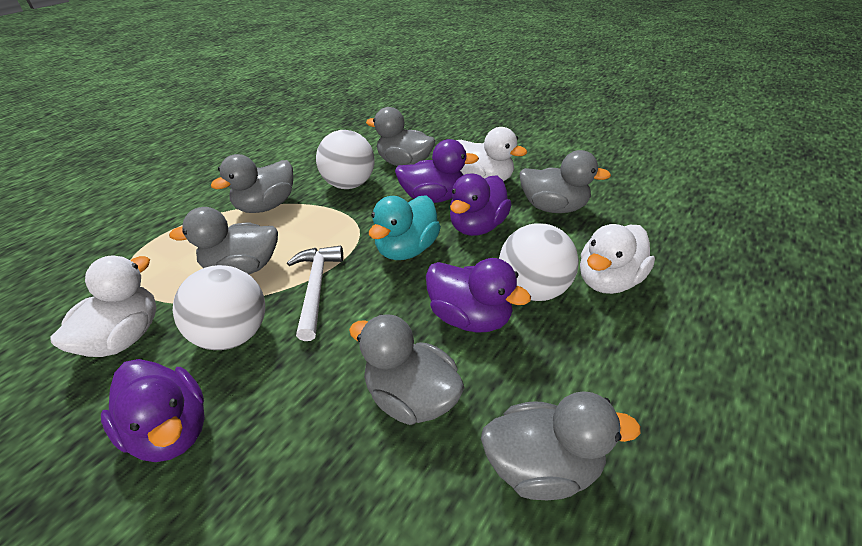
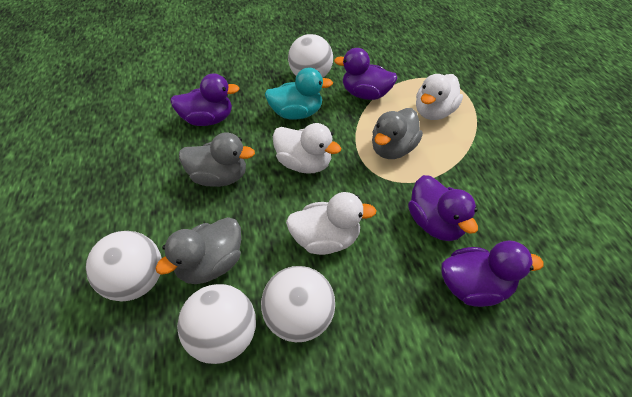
grey duck: 6 -> 3
white ball: 3 -> 4
white hammer: 1 -> 0

